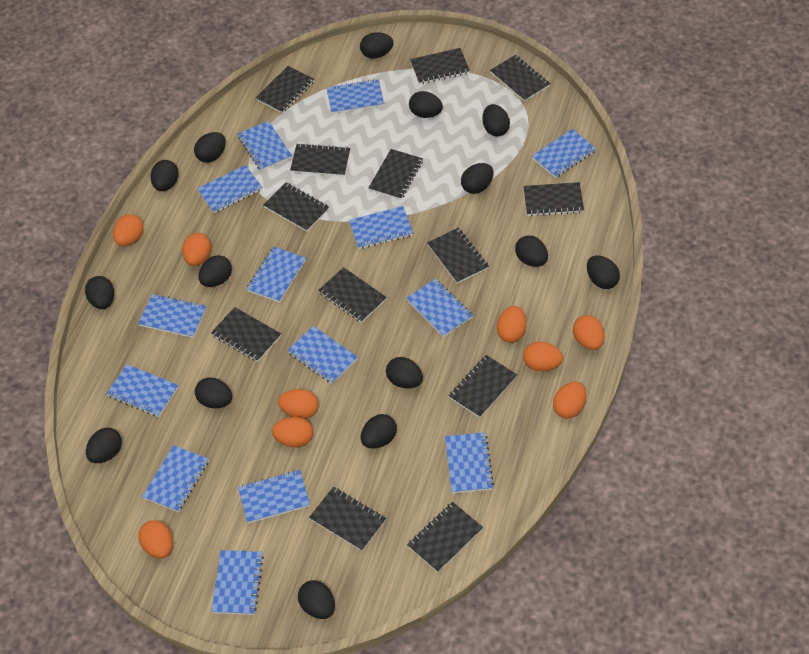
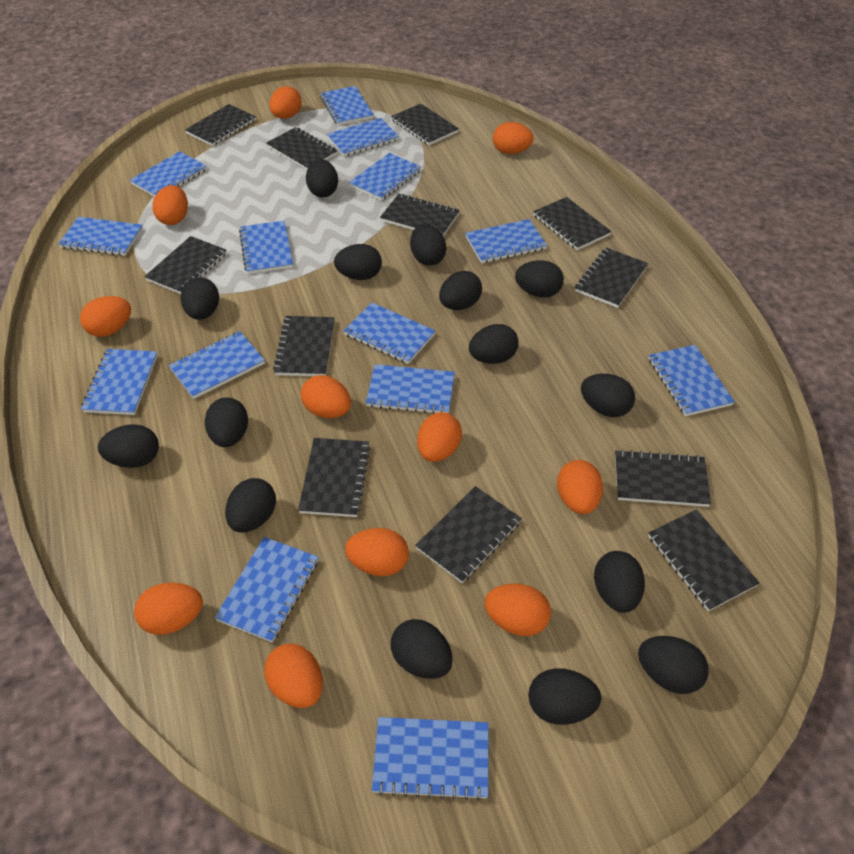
black notebook: 13 -> 12
orange egg: 9 -> 11

